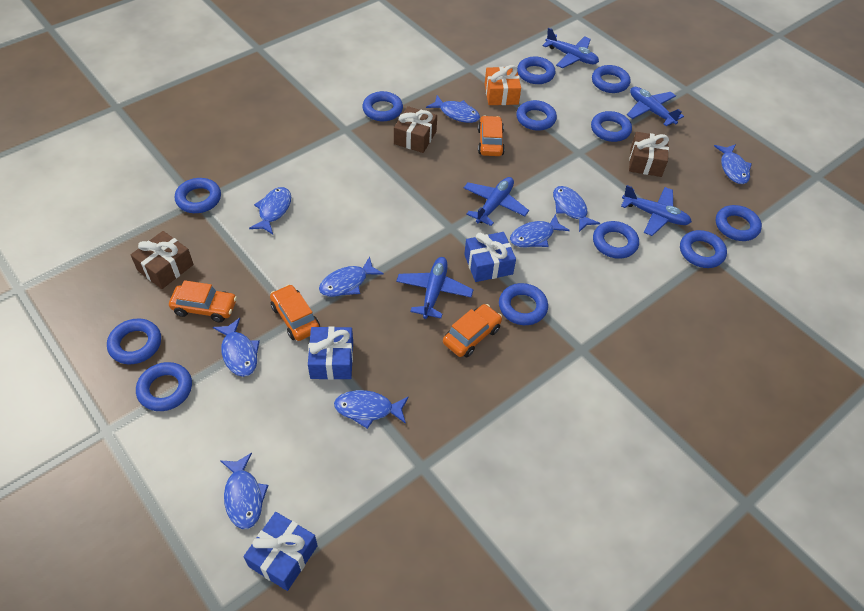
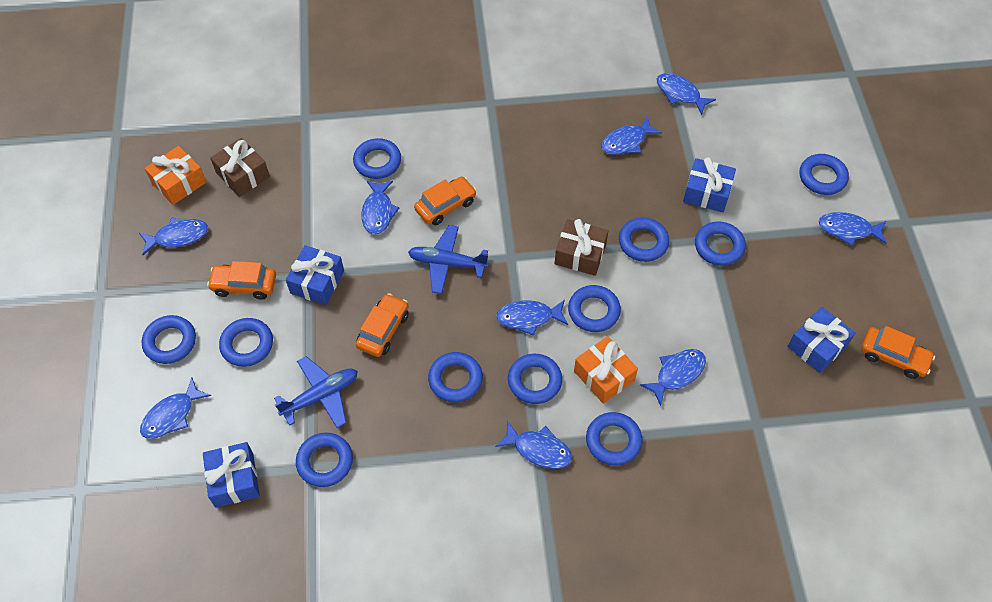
blue gift: 3 -> 4
blue plane: 5 -> 2
blue ring: 12 -> 11
brown gift: 3 -> 2
orange gift: 1 -> 2

